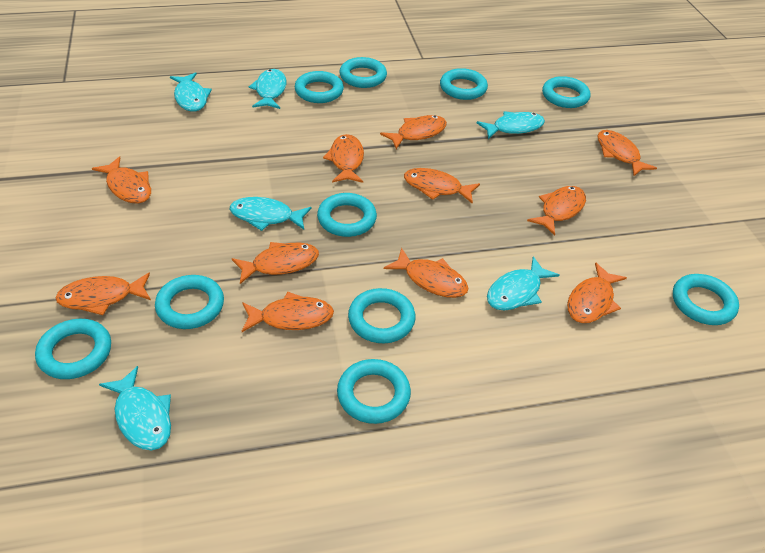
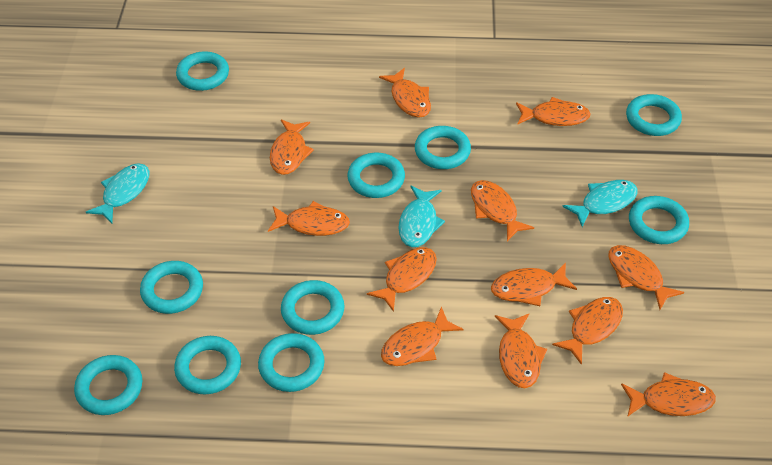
orange fish: 11 -> 12
turquoise fish: 6 -> 3

